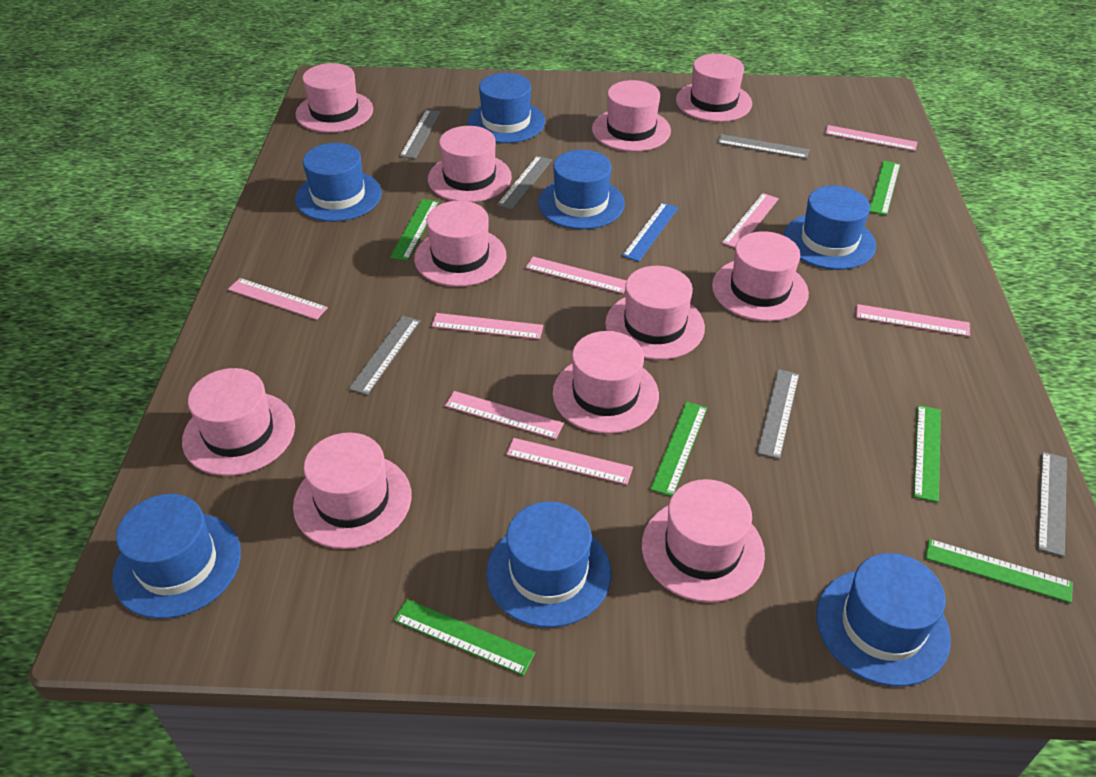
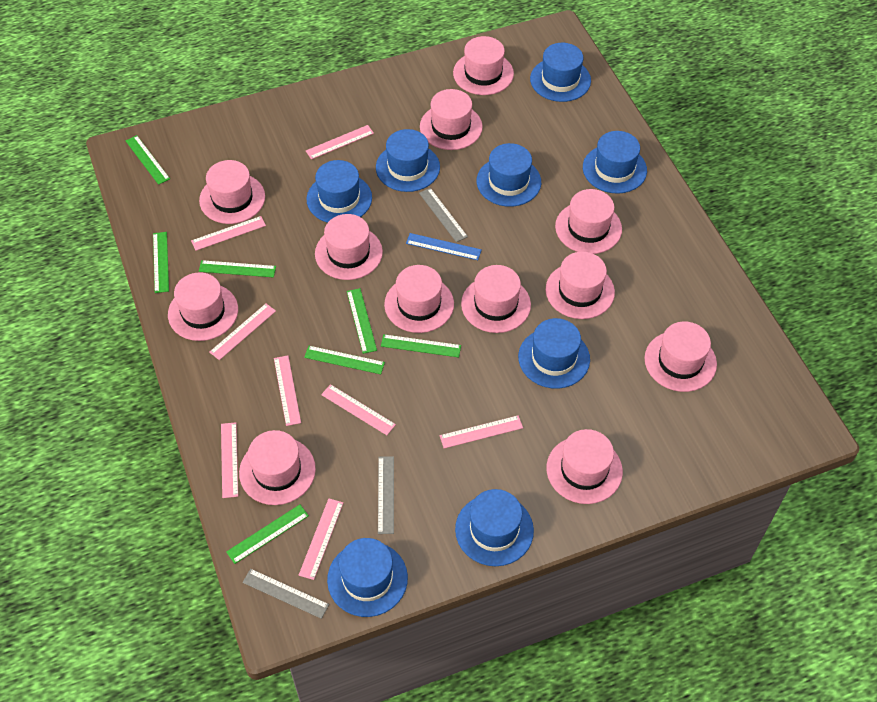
blue hat: 7 -> 8
green ruler: 6 -> 7
grey ruler: 6 -> 3
pink hat: 11 -> 12

